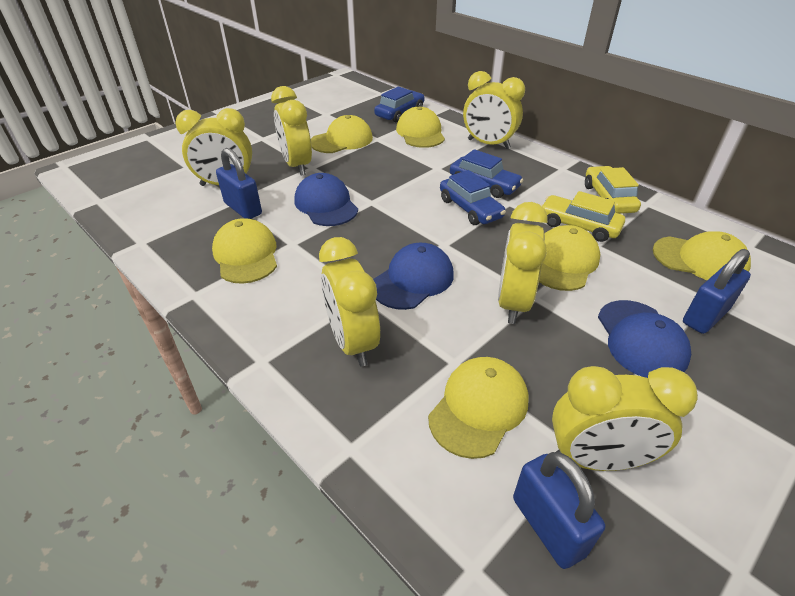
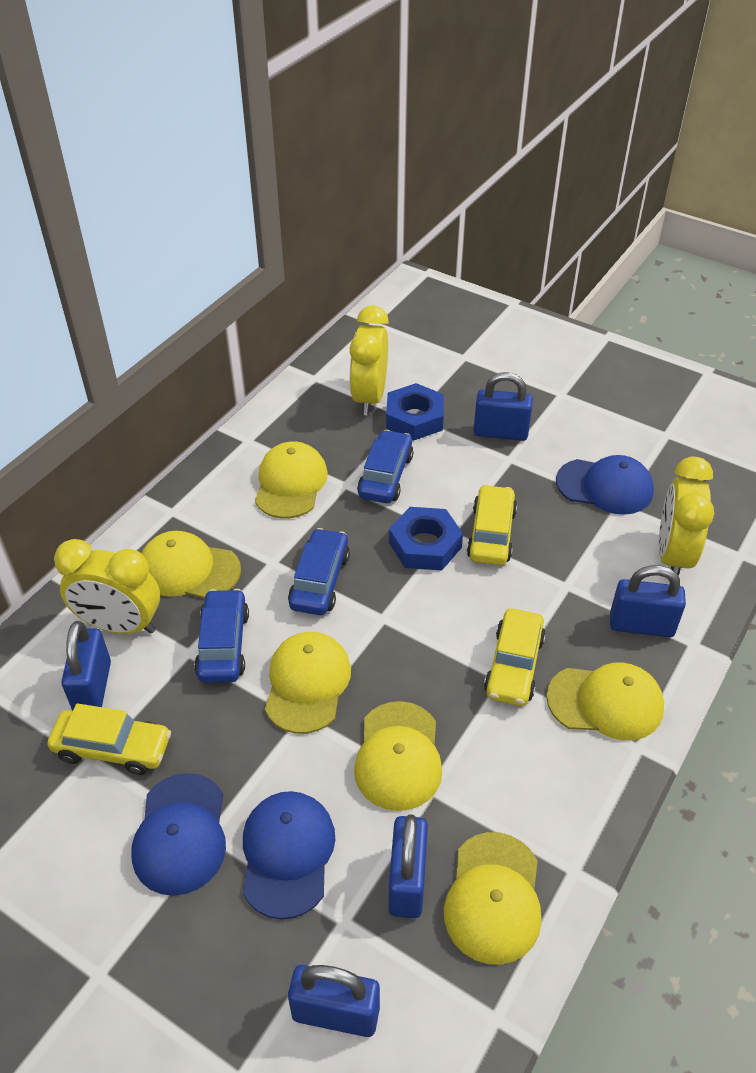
blue nut: 0 -> 2
blue padlock: 3 -> 5
yellow car: 2 -> 3
yellow clock: 6 -> 3

